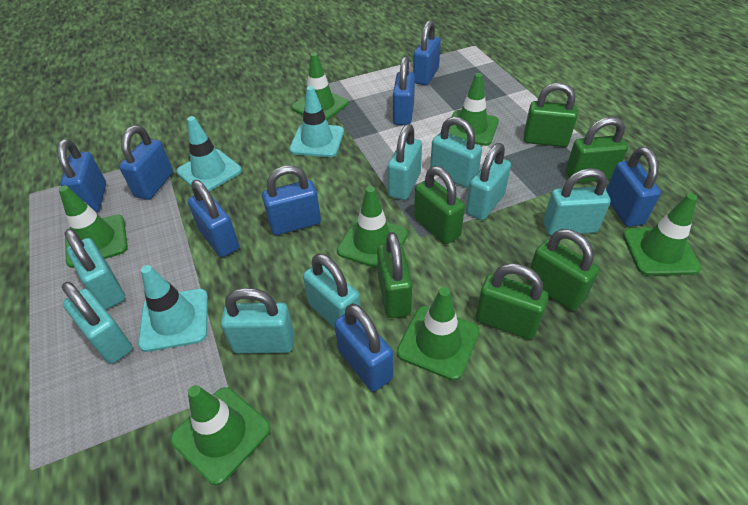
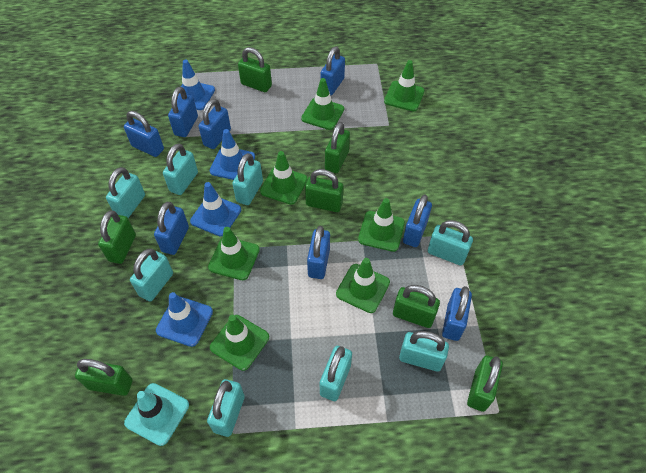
blue traffic cone: 0 -> 4
green padlock: 6 -> 7
turquoise traffic cone: 3 -> 1

